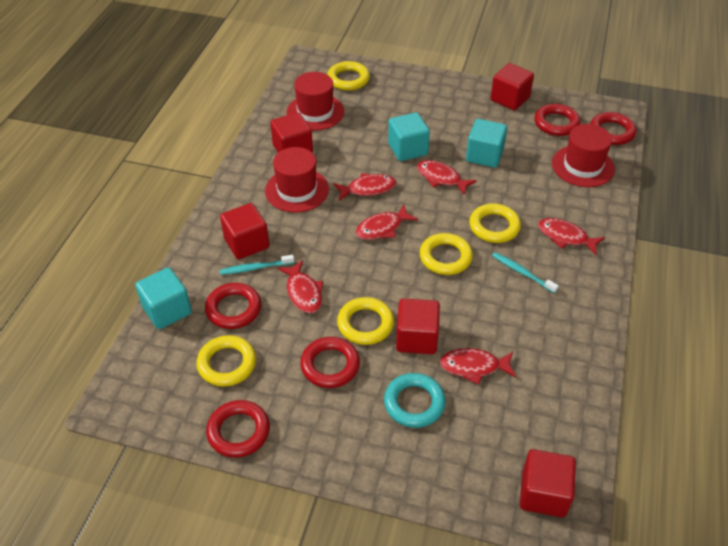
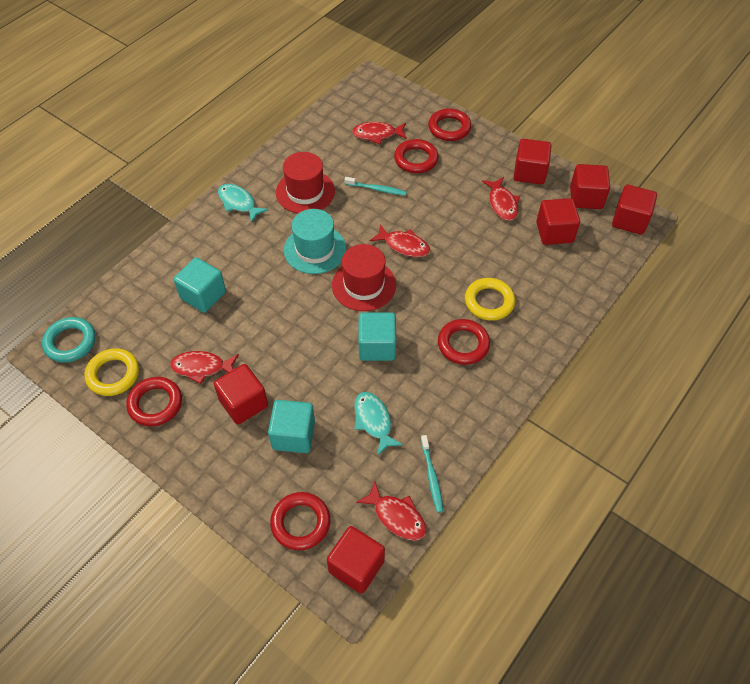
red cube: 5 -> 6
red fish: 6 -> 5
red hat: 3 -> 2
turquoise fish: 0 -> 2
turquoise hat: 0 -> 1
yellow ring: 5 -> 2

